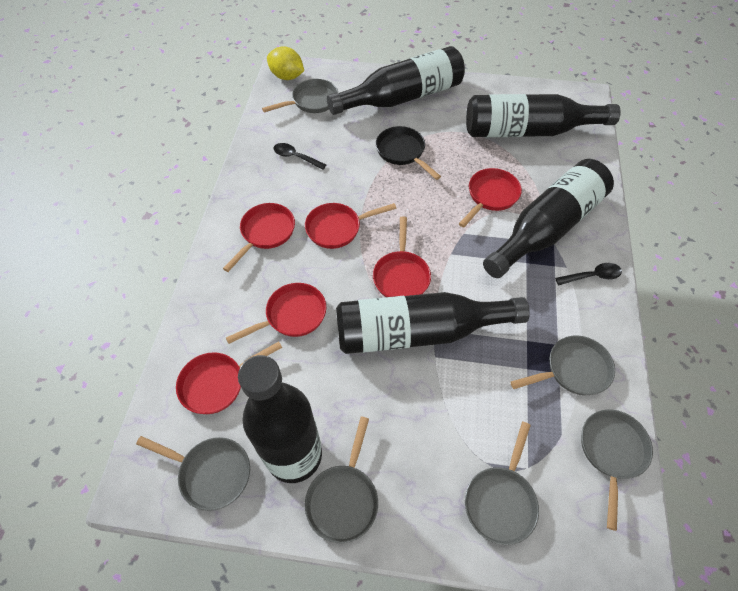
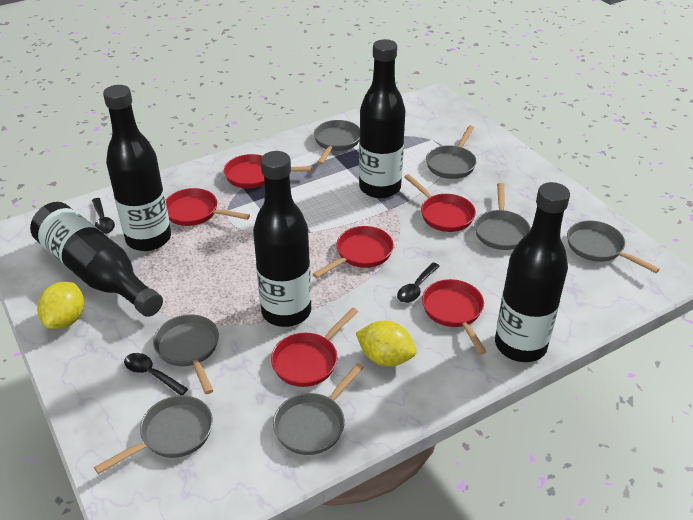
black pan: 1 -> 0
black spoon: 2 -> 3
grey pan: 6 -> 7
yellow lemon: 1 -> 2

